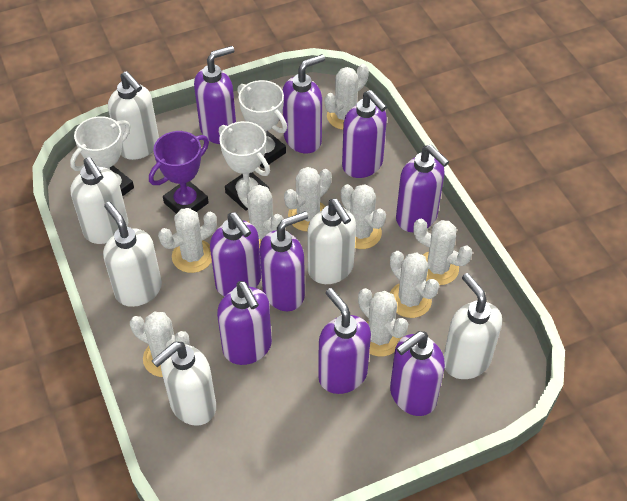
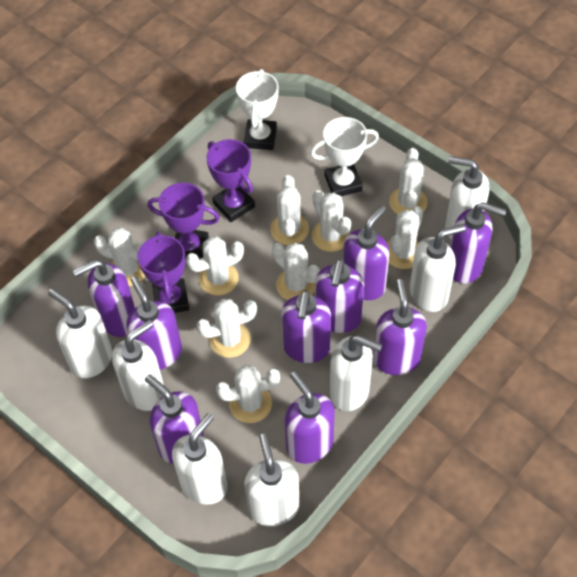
purple trophy: 1 -> 3
white soap dispenser: 6 -> 7
white trophy: 3 -> 2

